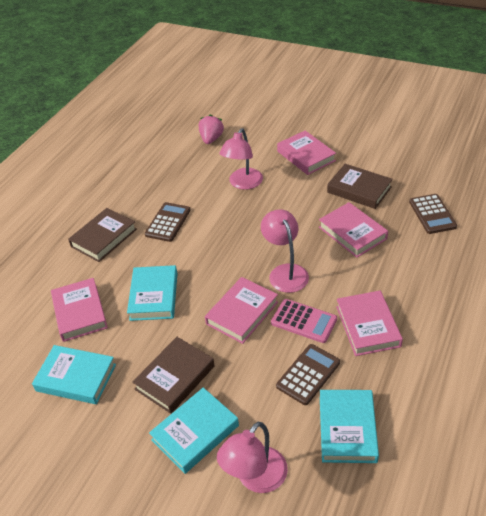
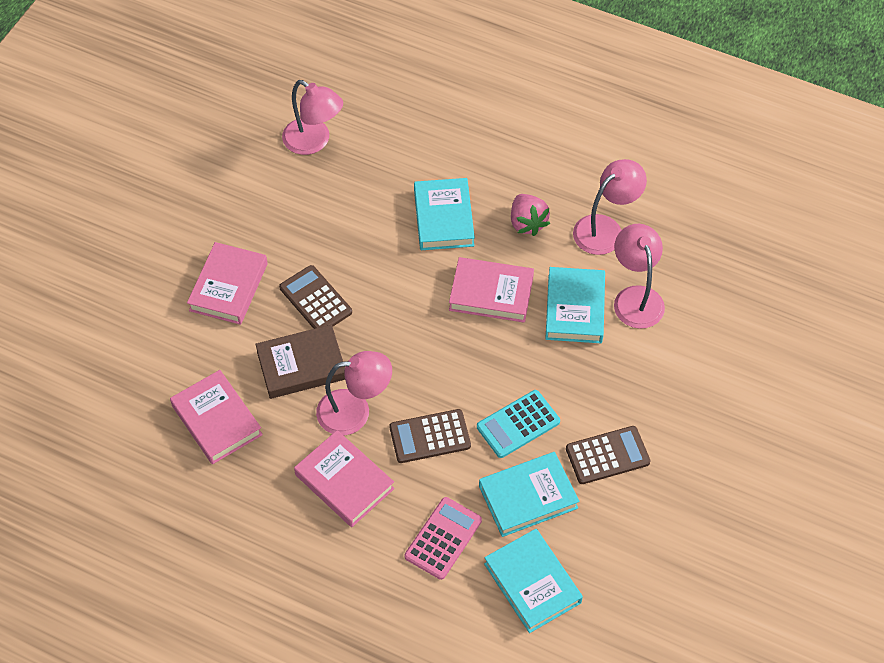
brown book: 3 -> 1
pink book: 5 -> 4
pink lamp: 3 -> 4
turquoise calculator: 0 -> 1

